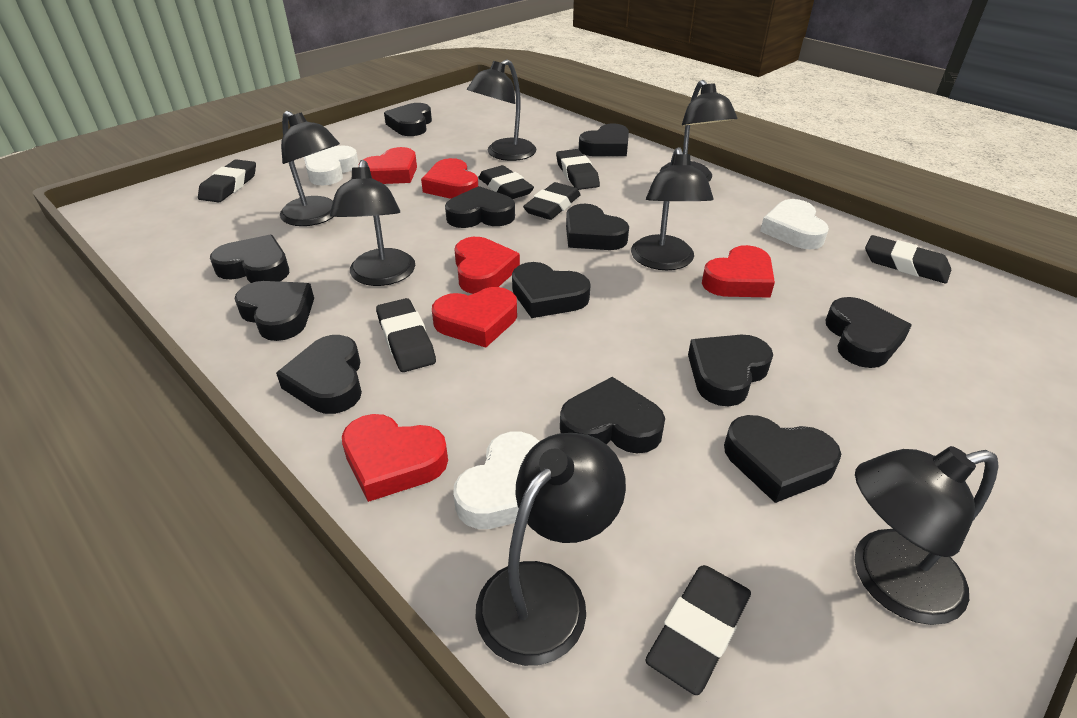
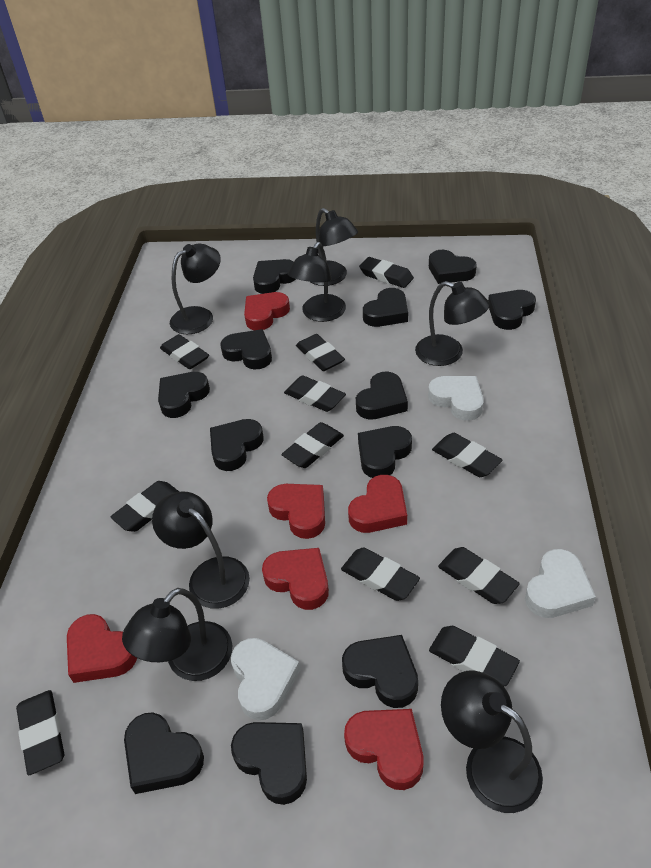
black eraser: 7 -> 11

